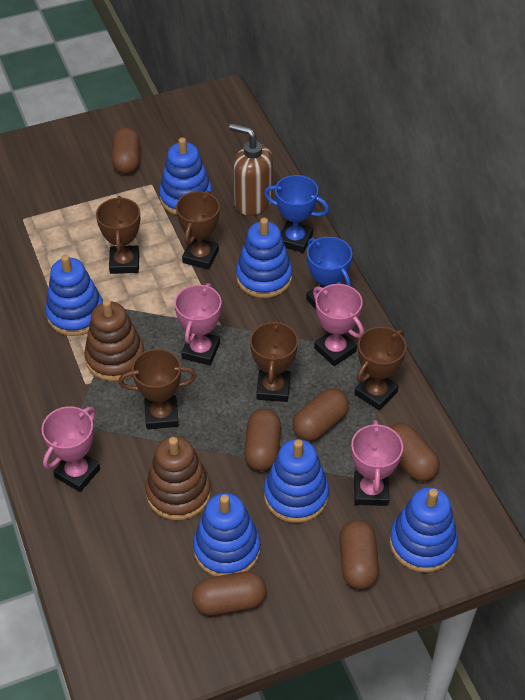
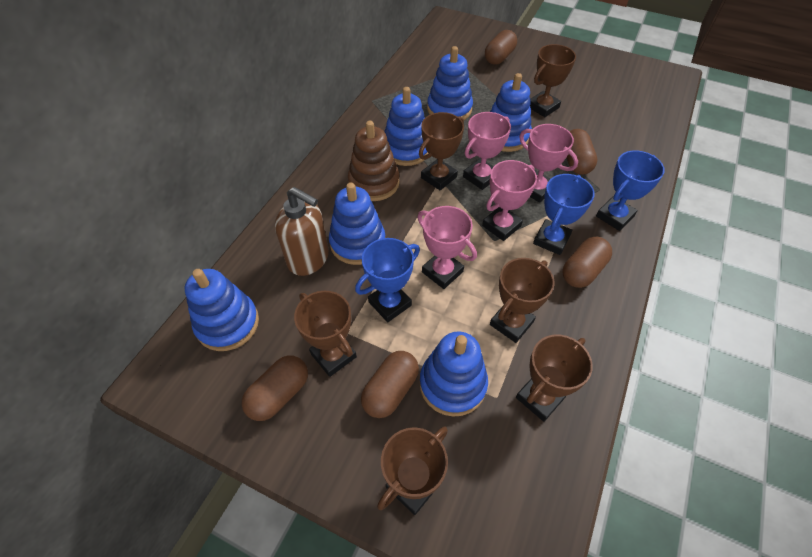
blue trophy: 2 -> 3
brown capsule: 6 -> 5
brown stacking toy: 2 -> 1
brown trophy: 5 -> 6

